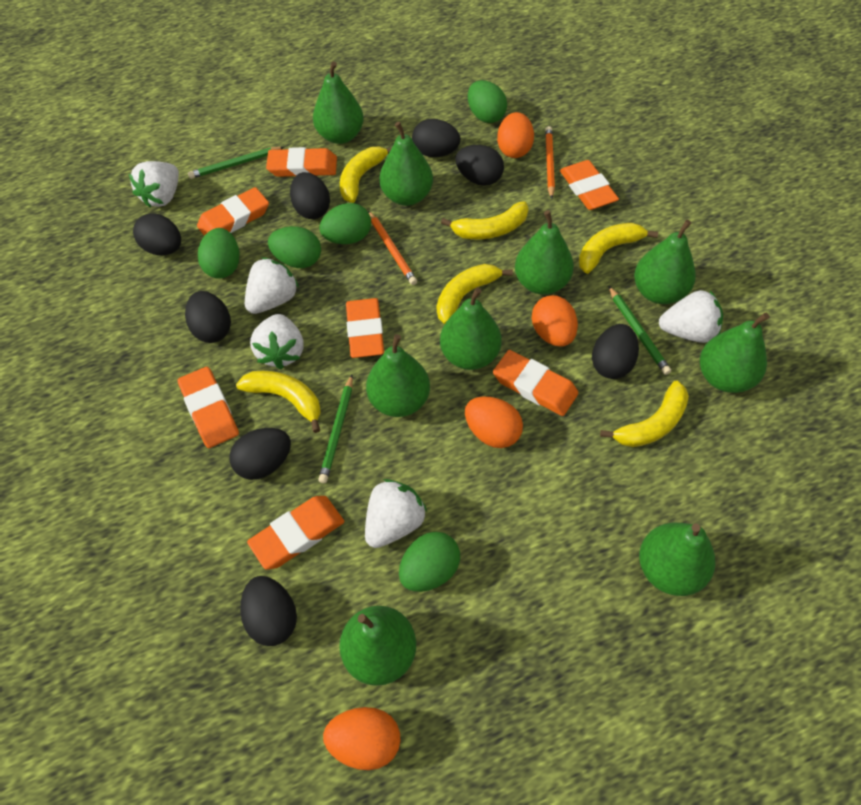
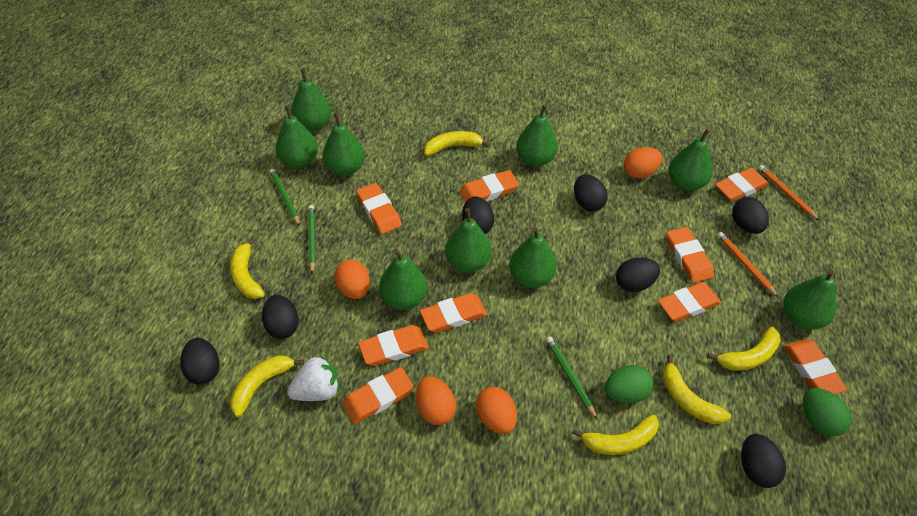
black egg: 8 -> 7
green egg: 5 -> 2
orange eraser: 7 -> 9
white strawberry: 5 -> 1

